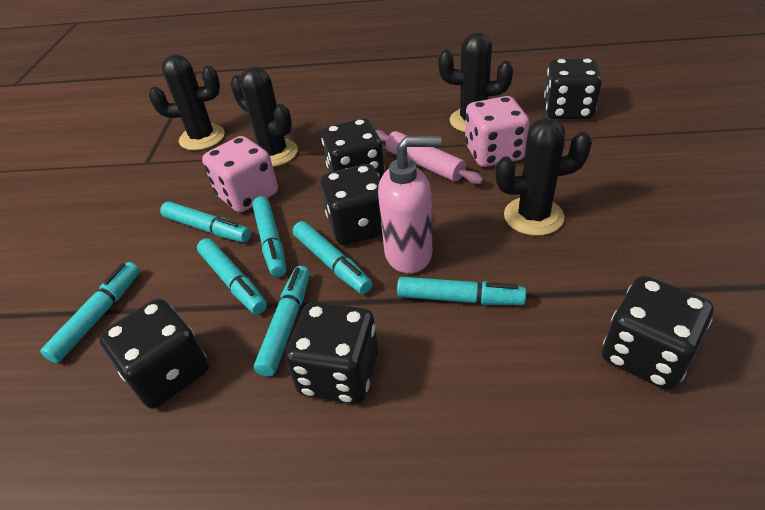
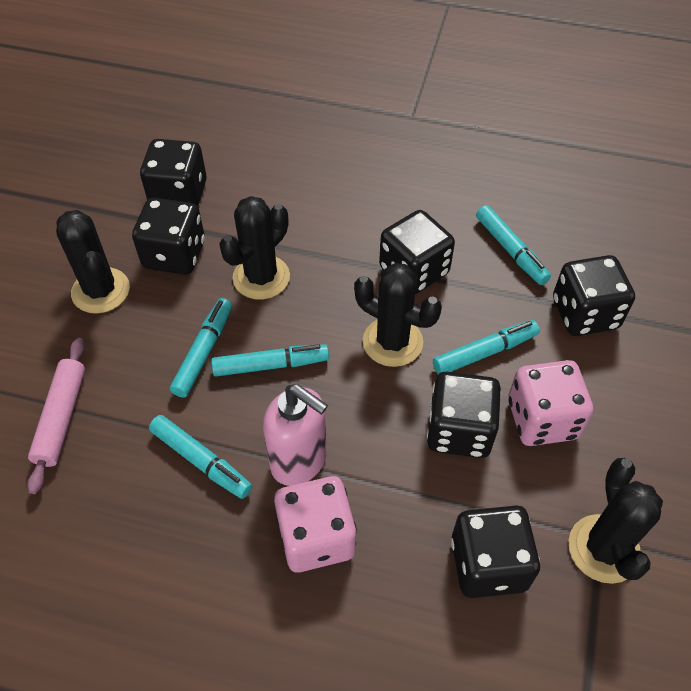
turquoise marker: 7 -> 5

